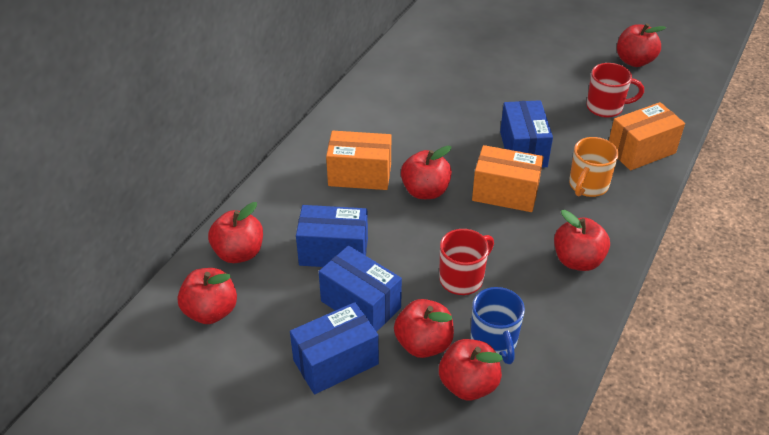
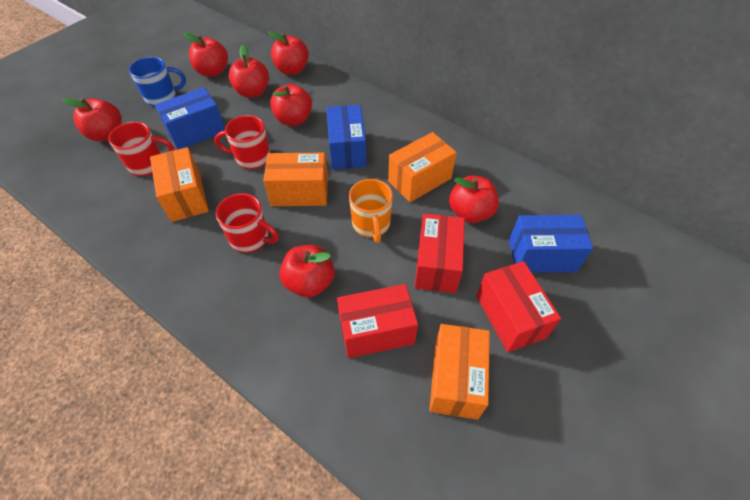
blue box: 4 -> 3
orange box: 3 -> 4
red box: 0 -> 3
red mug: 2 -> 3

